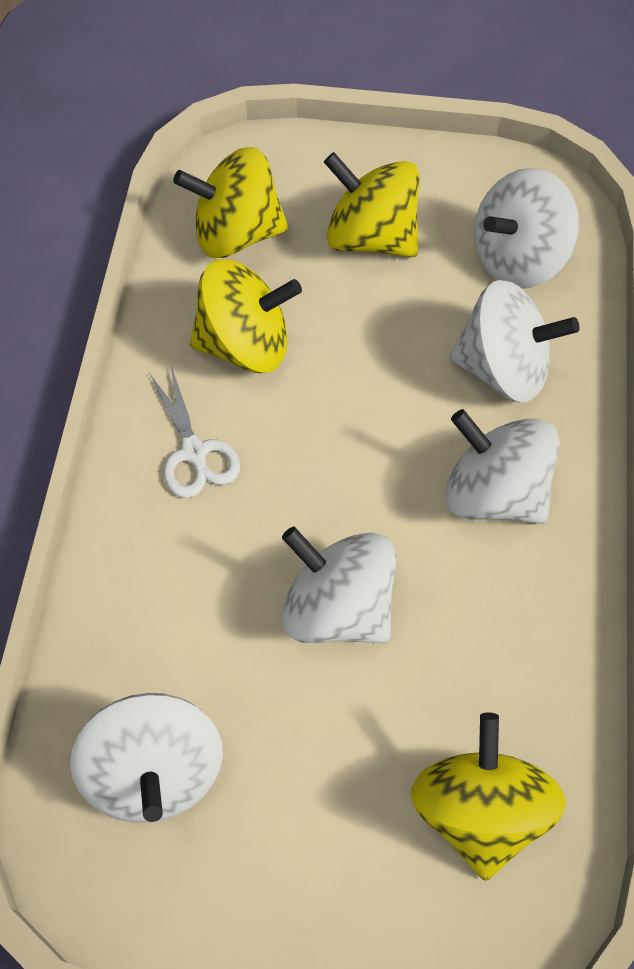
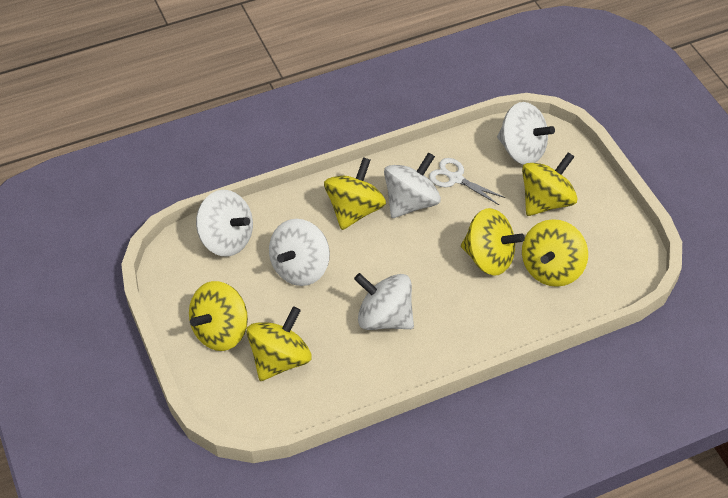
yellow spinning top: 4 -> 6

